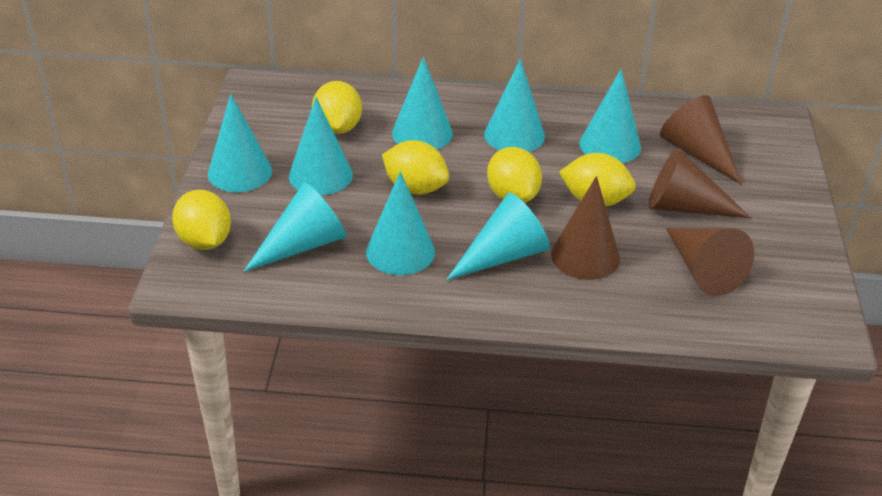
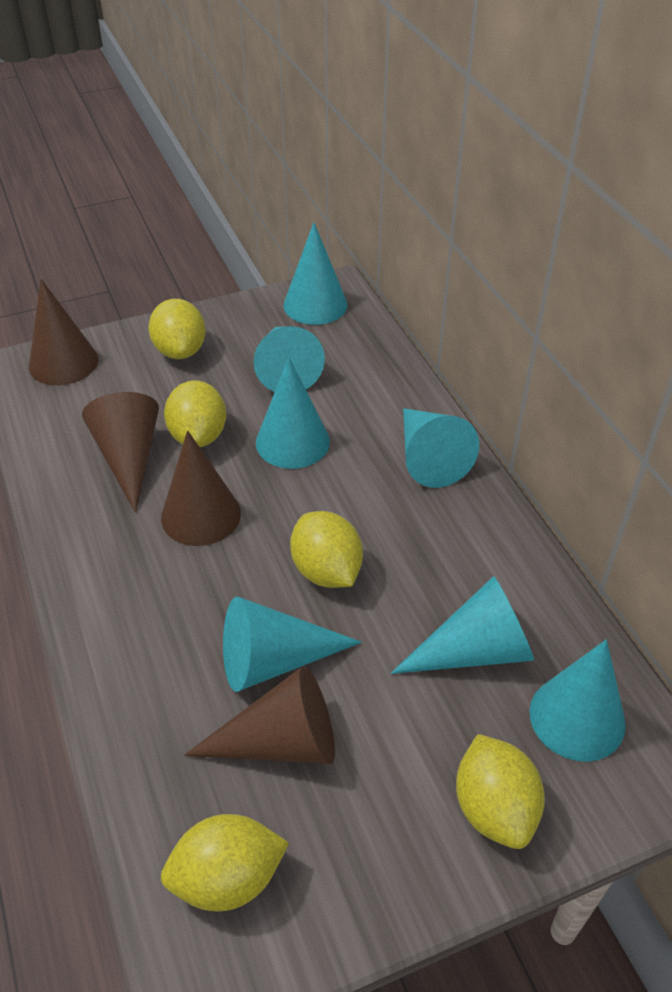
turquoise cone: 8 -> 7

